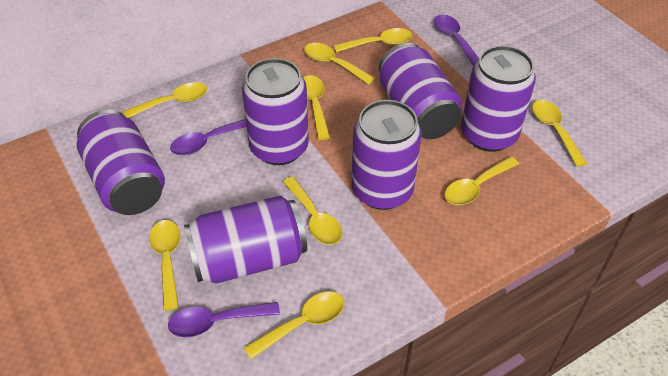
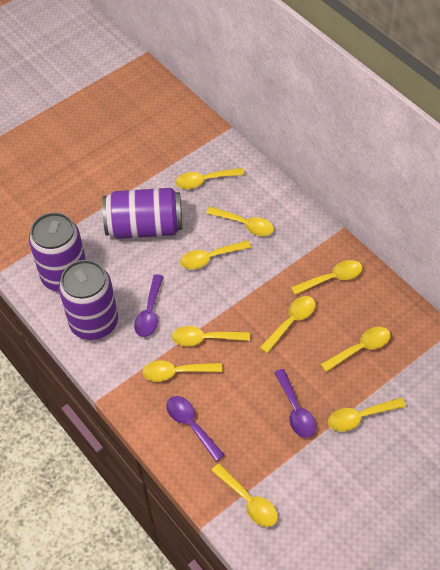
purple can: 6 -> 3
yellow spoon: 9 -> 10

